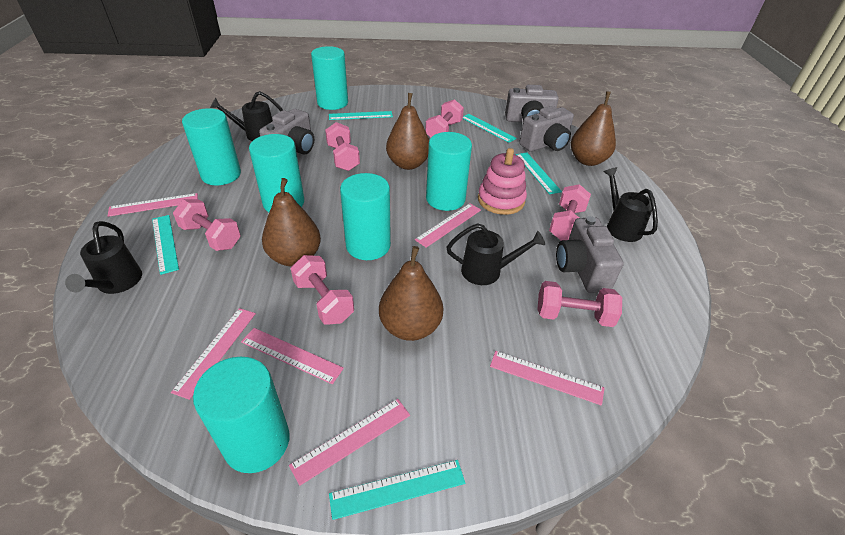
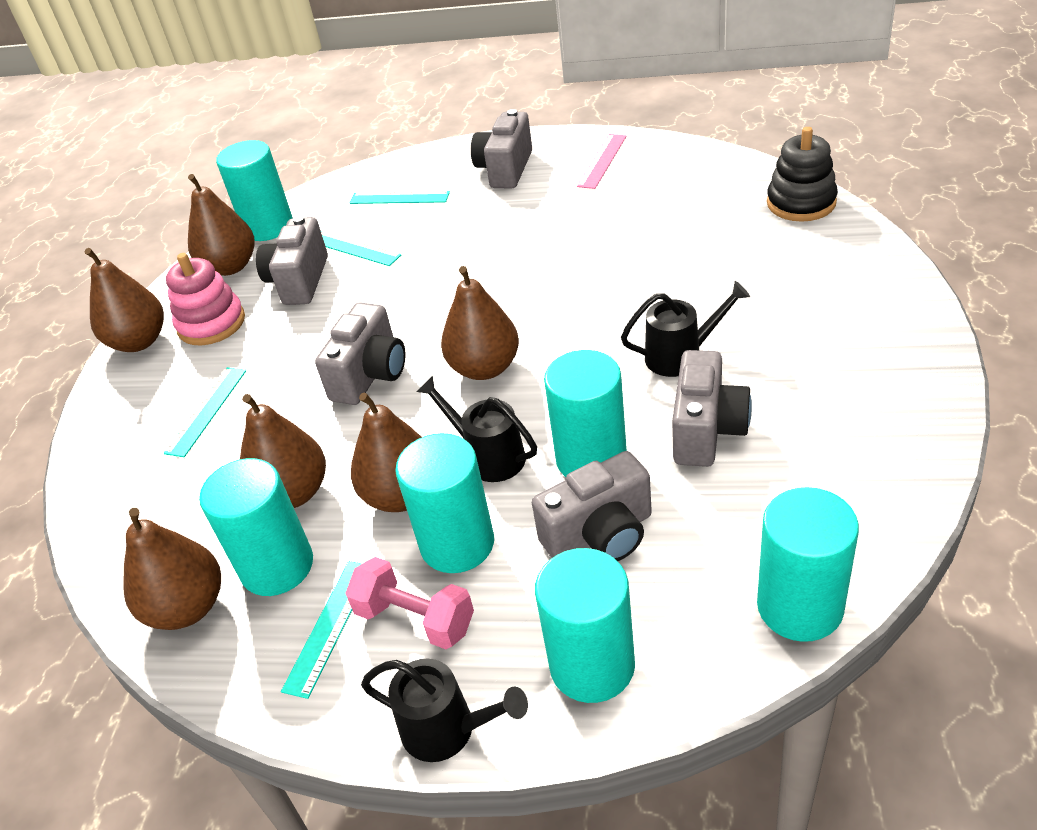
black stacking toy: 0 -> 1
black watering can: 4 -> 3
brown pear: 4 -> 6
grey camera: 4 -> 5
pink dumbbell: 6 -> 1
pink ruler: 6 -> 1
turquoise ruler: 5 -> 4

